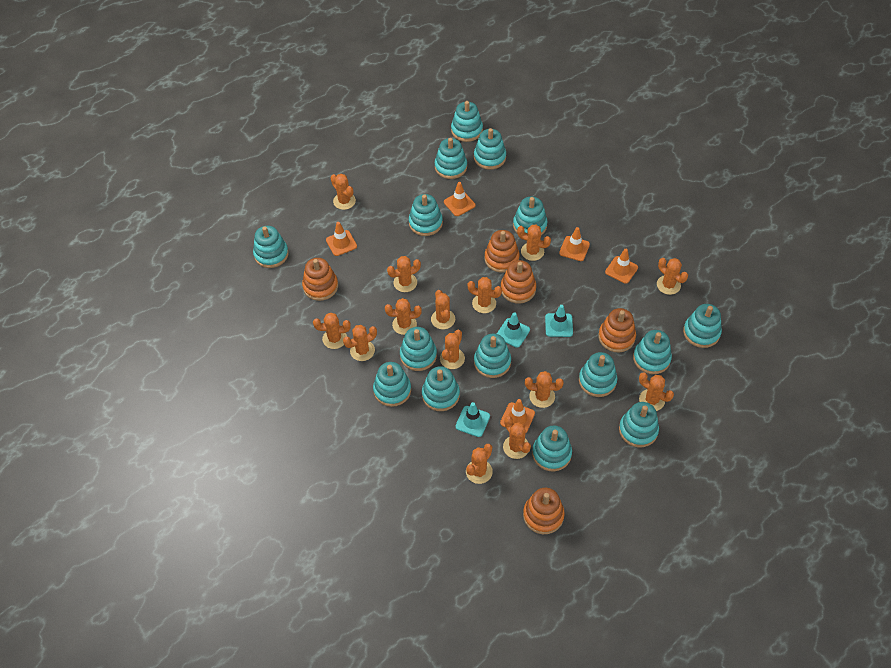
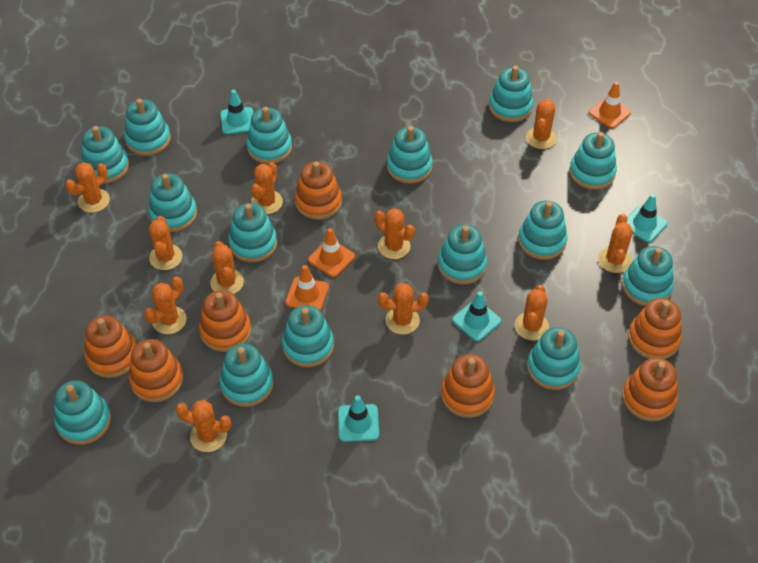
orange cactus: 14 -> 11
orange stacking toy: 5 -> 7
orange traffic cone: 5 -> 3
turquoise traffic cone: 3 -> 4

